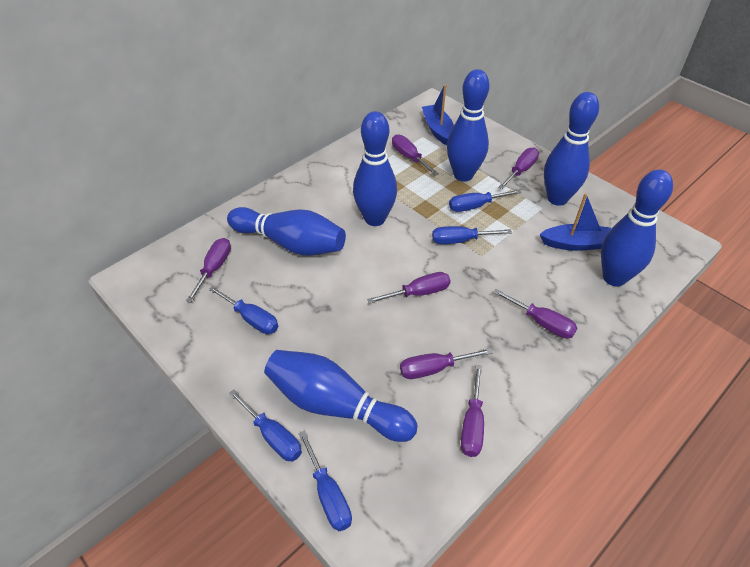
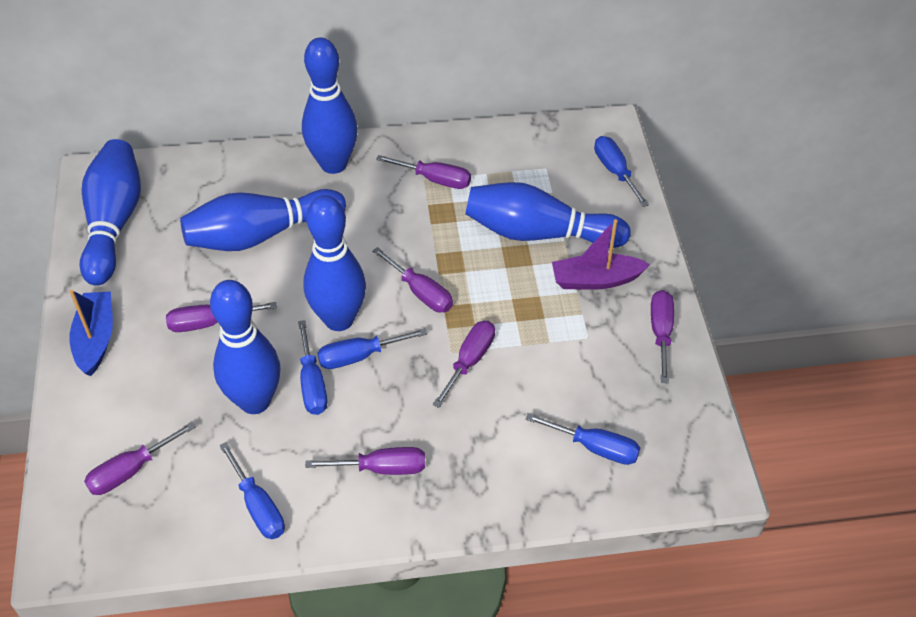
blue boat: 2 -> 1
purple boat: 0 -> 1

